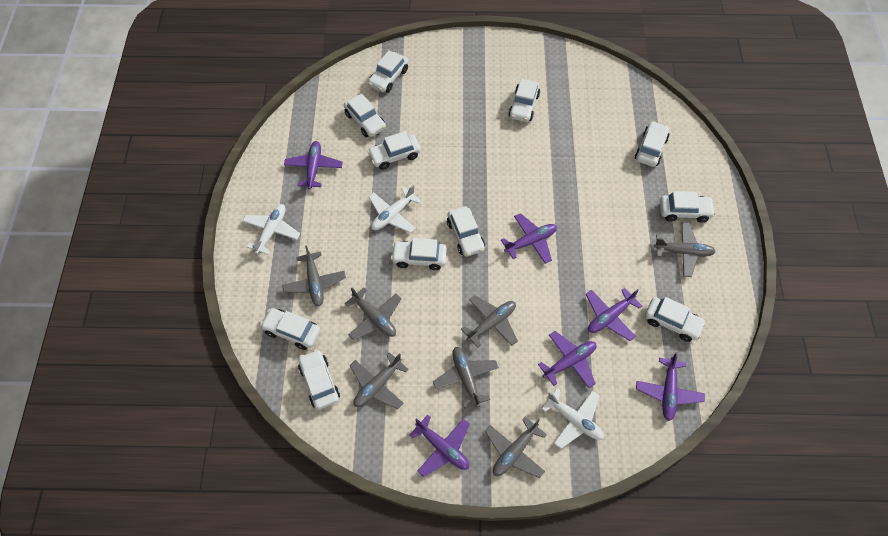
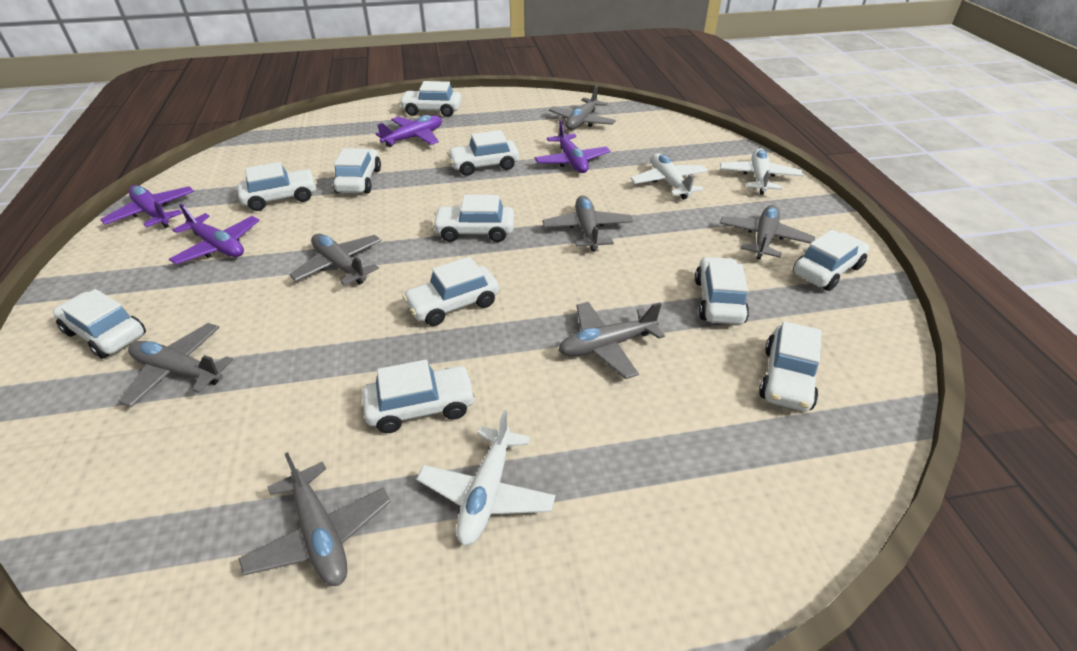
purple plane: 6 -> 4

